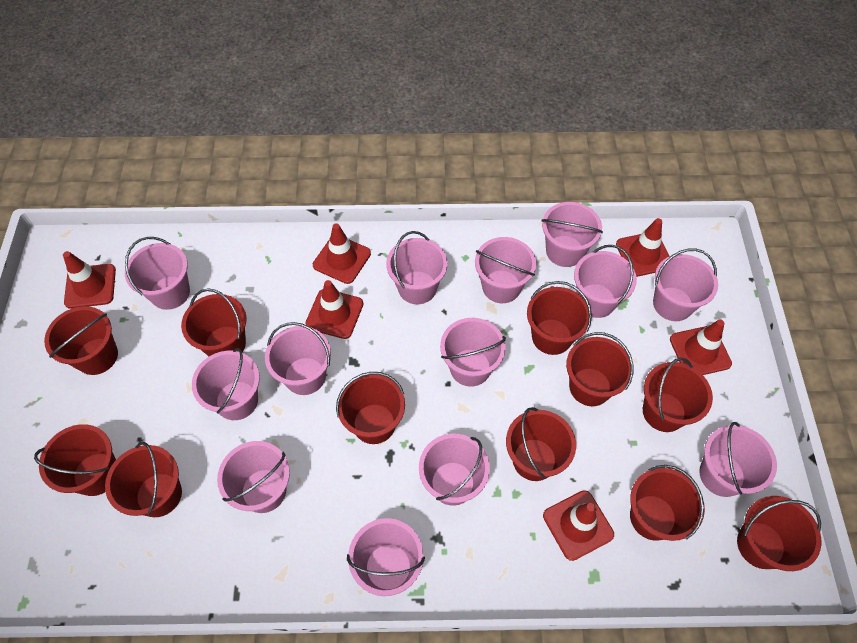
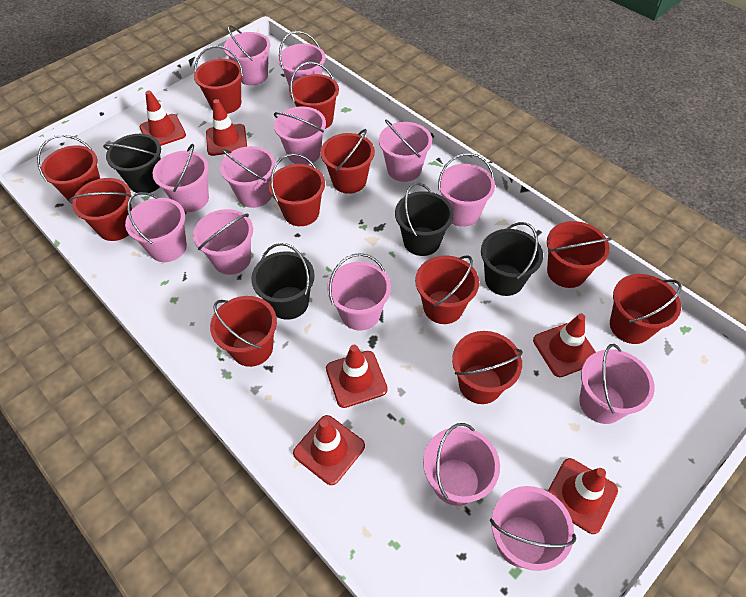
black bucket: 0 -> 4

